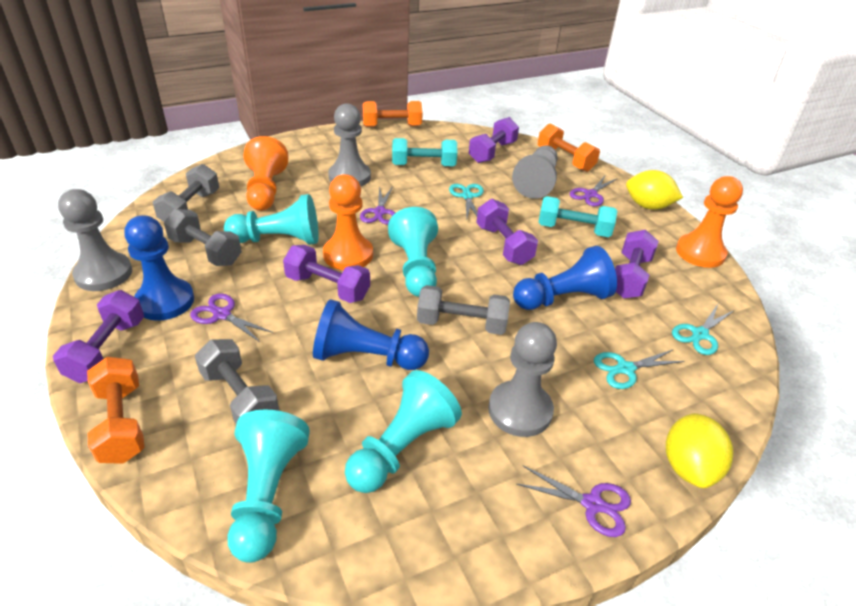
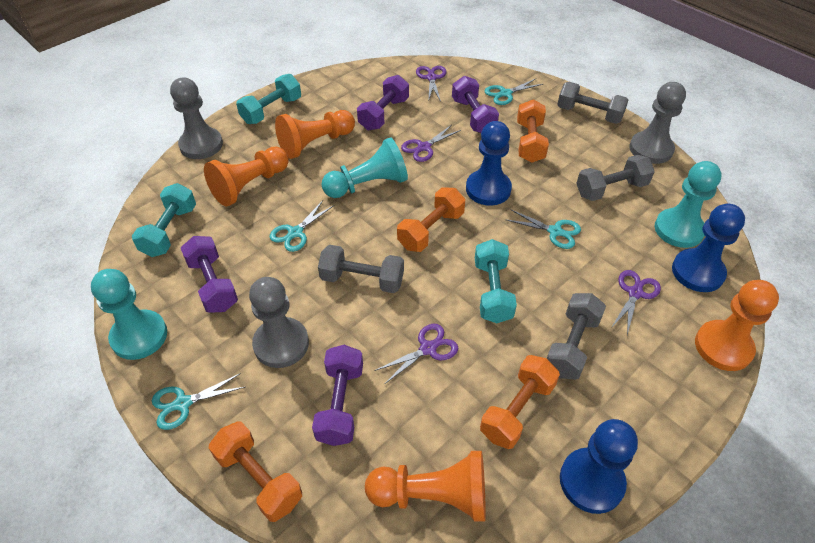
grey pawn: 4 -> 3
orange dumbbell: 3 -> 4
orange pawn: 3 -> 4
purple dumbbell: 5 -> 4
turquoise dumbbell: 2 -> 3
turquoise pawn: 4 -> 3
turquoise scissors: 3 -> 4
yellow lemon: 2 -> 0

